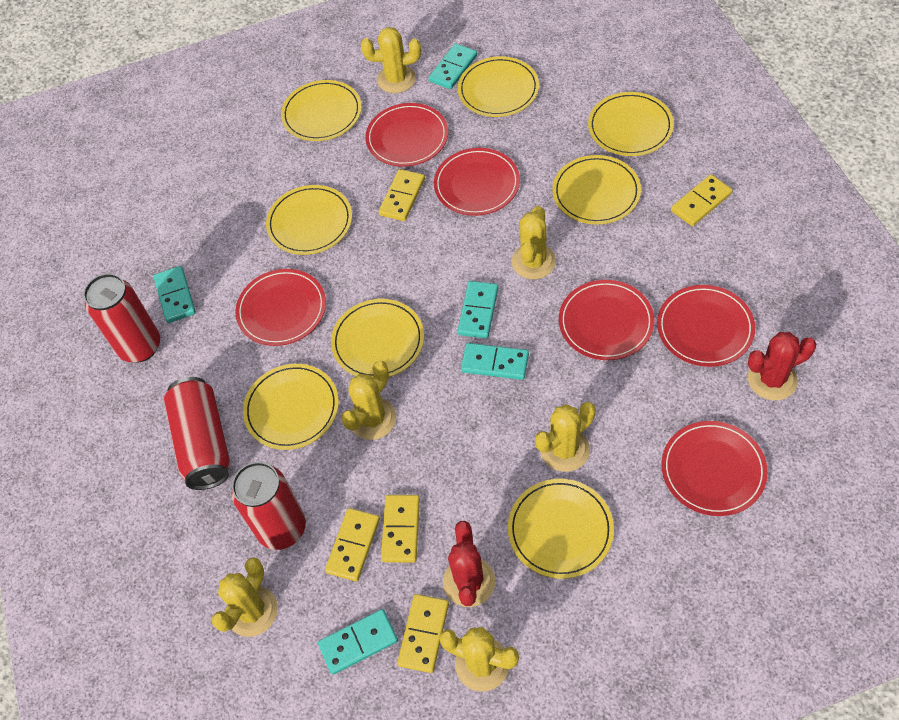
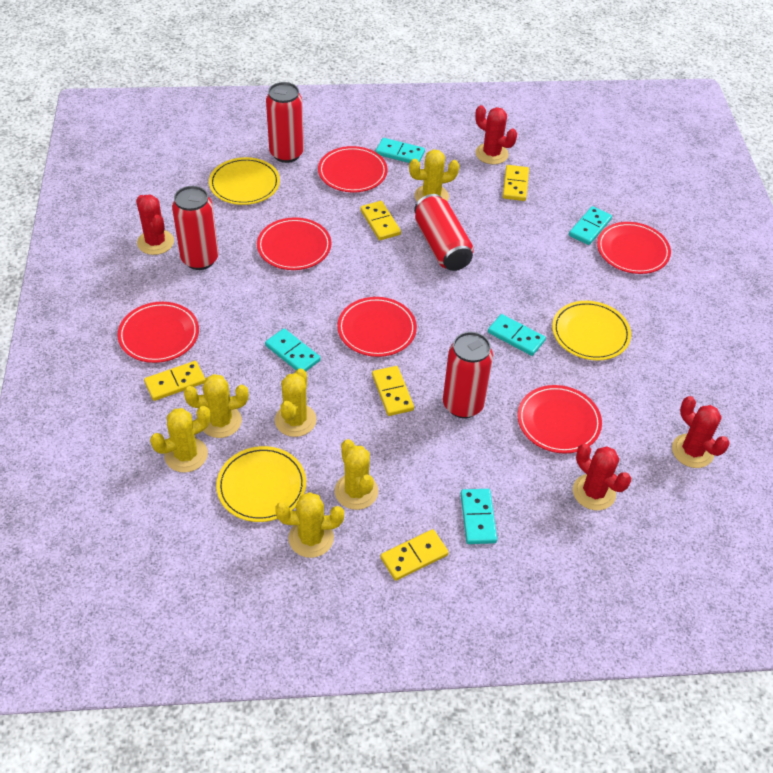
red cactus: 2 -> 4
red can: 3 -> 4
yellow plate: 8 -> 3

